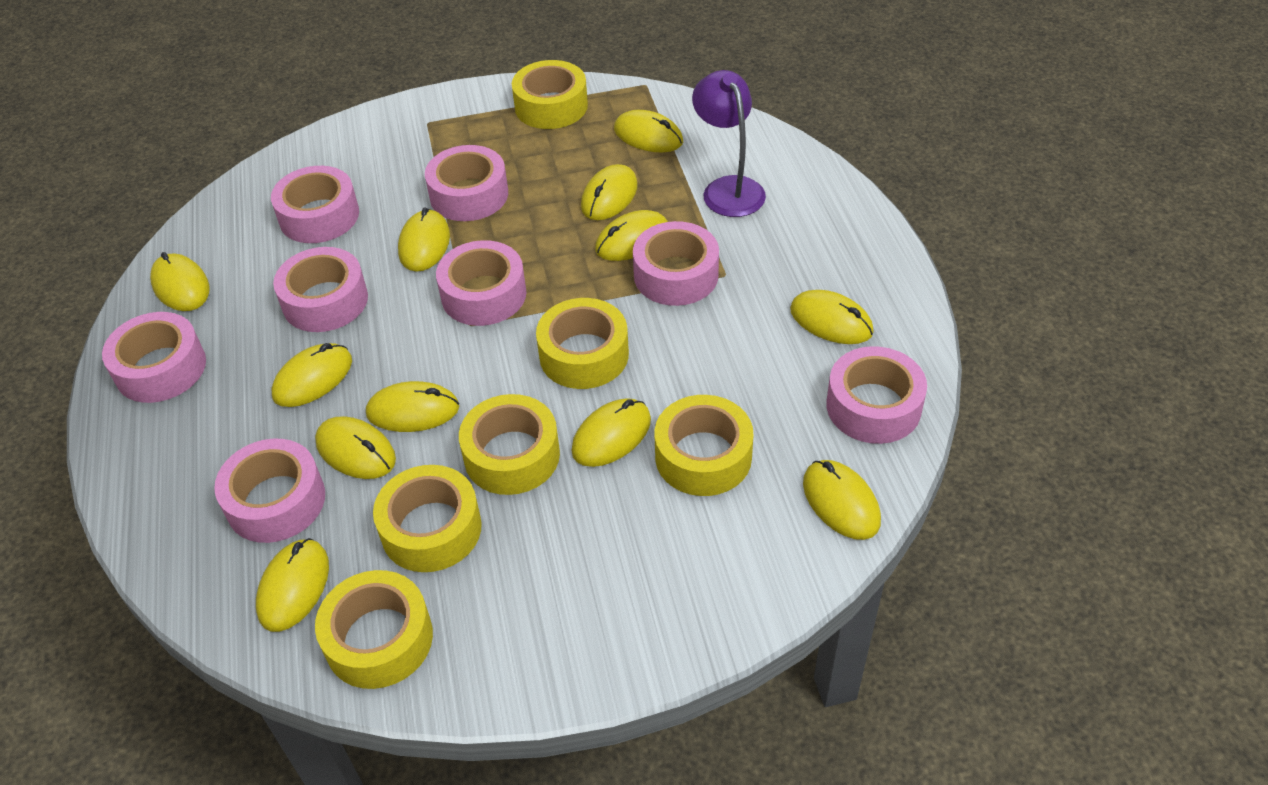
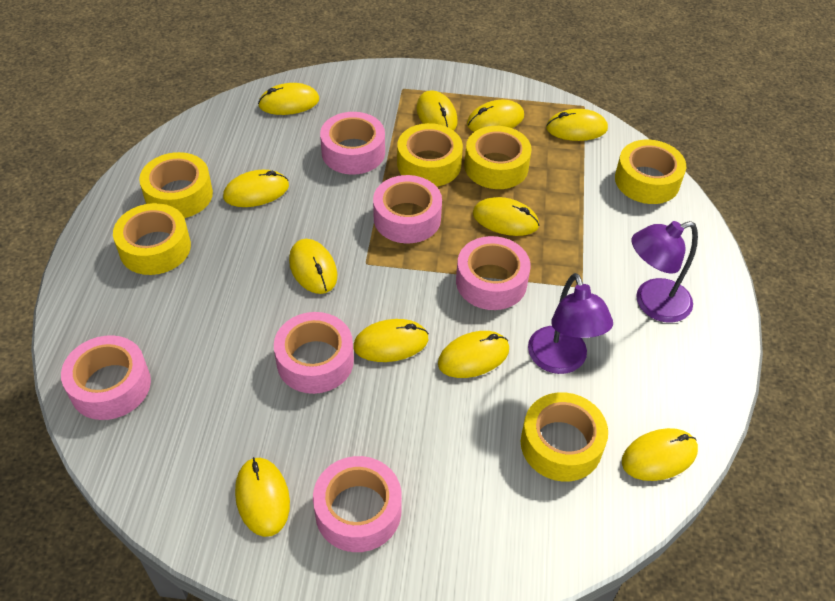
pink tape: 8 -> 6
purple lamp: 1 -> 2
yellow mouse: 12 -> 11

